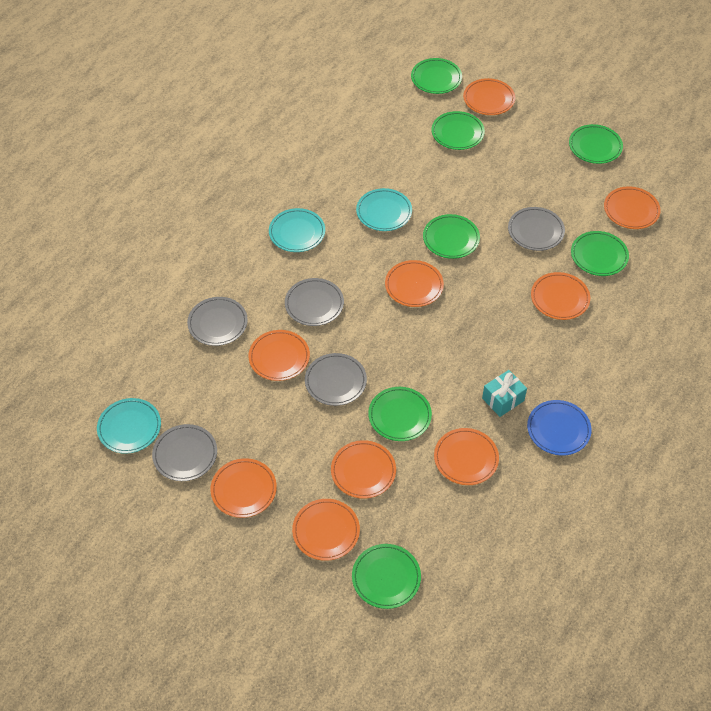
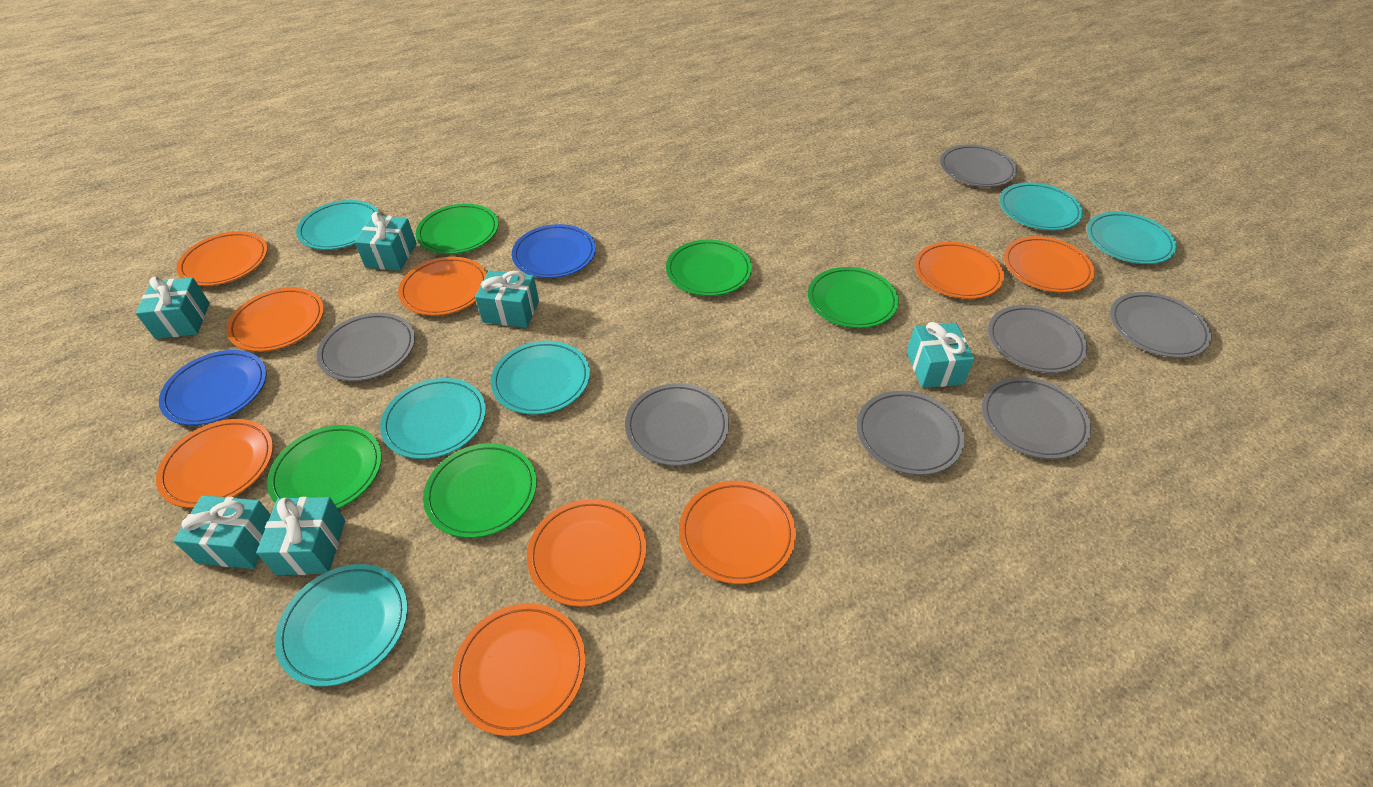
blue plate: 1 -> 2
green plate: 7 -> 5
grey plate: 5 -> 7
turquoise gift: 1 -> 6
turquoise plate: 3 -> 6

